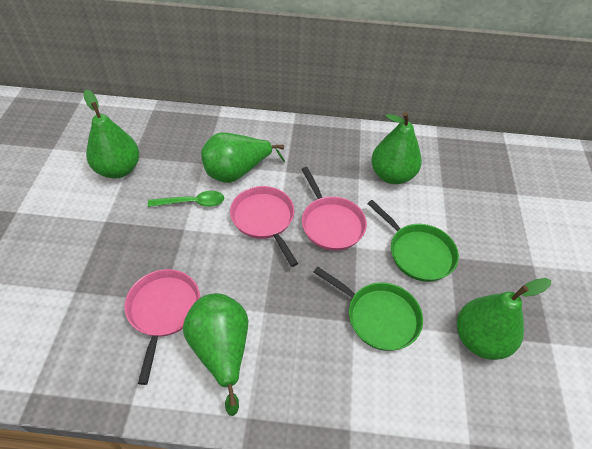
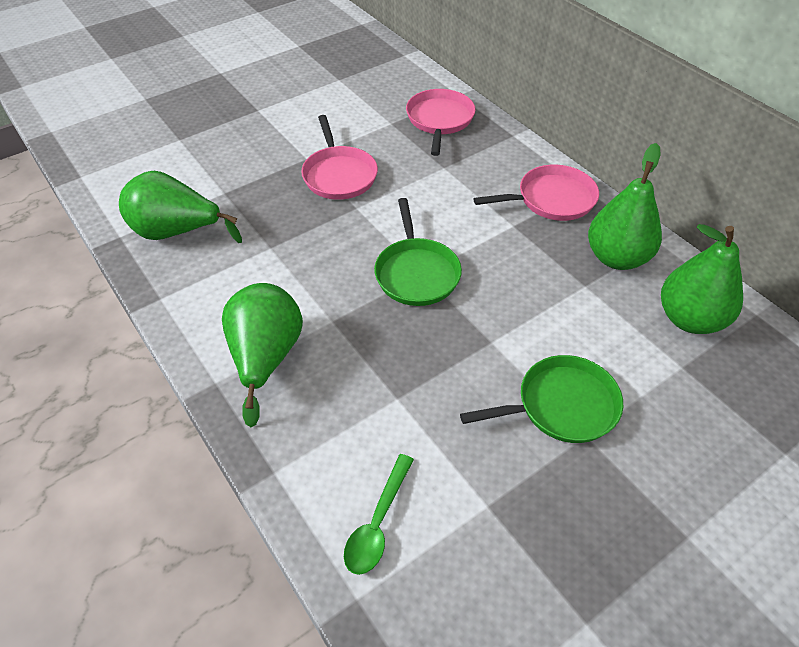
green pear: 5 -> 4

